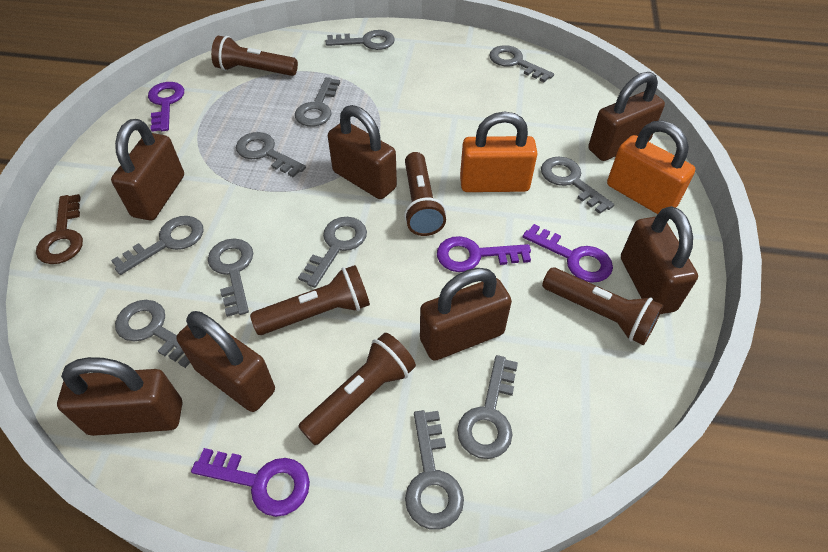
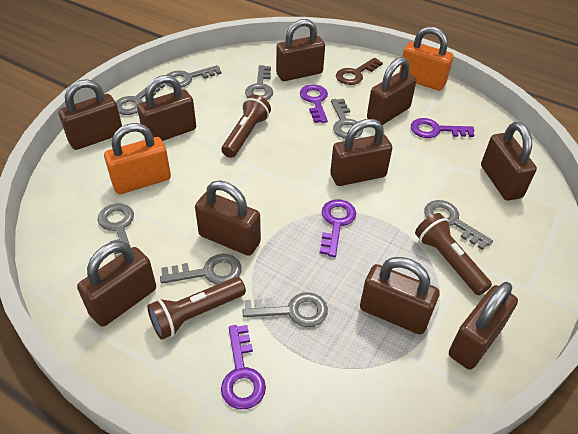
brown flashlight: 5 -> 3
brown padlock: 7 -> 10
grey key: 11 -> 8

